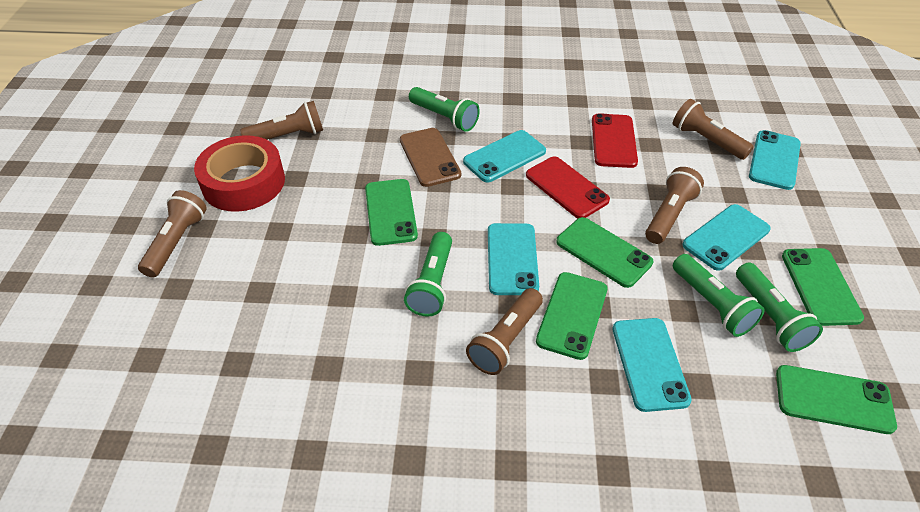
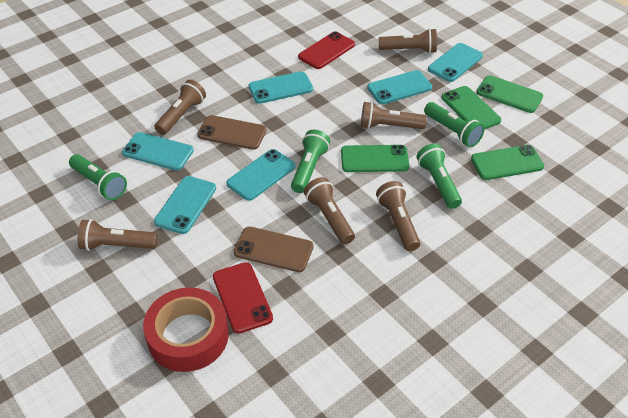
brown flashlight: 5 -> 6
brown phone: 1 -> 2
green phone: 5 -> 4
turquoise phone: 5 -> 6

